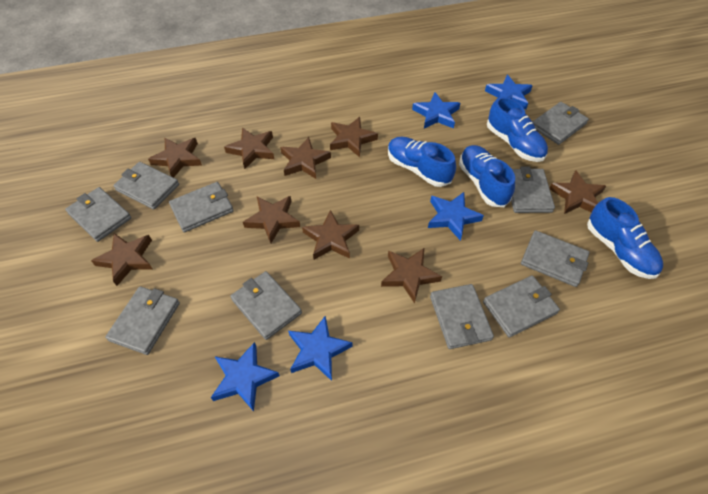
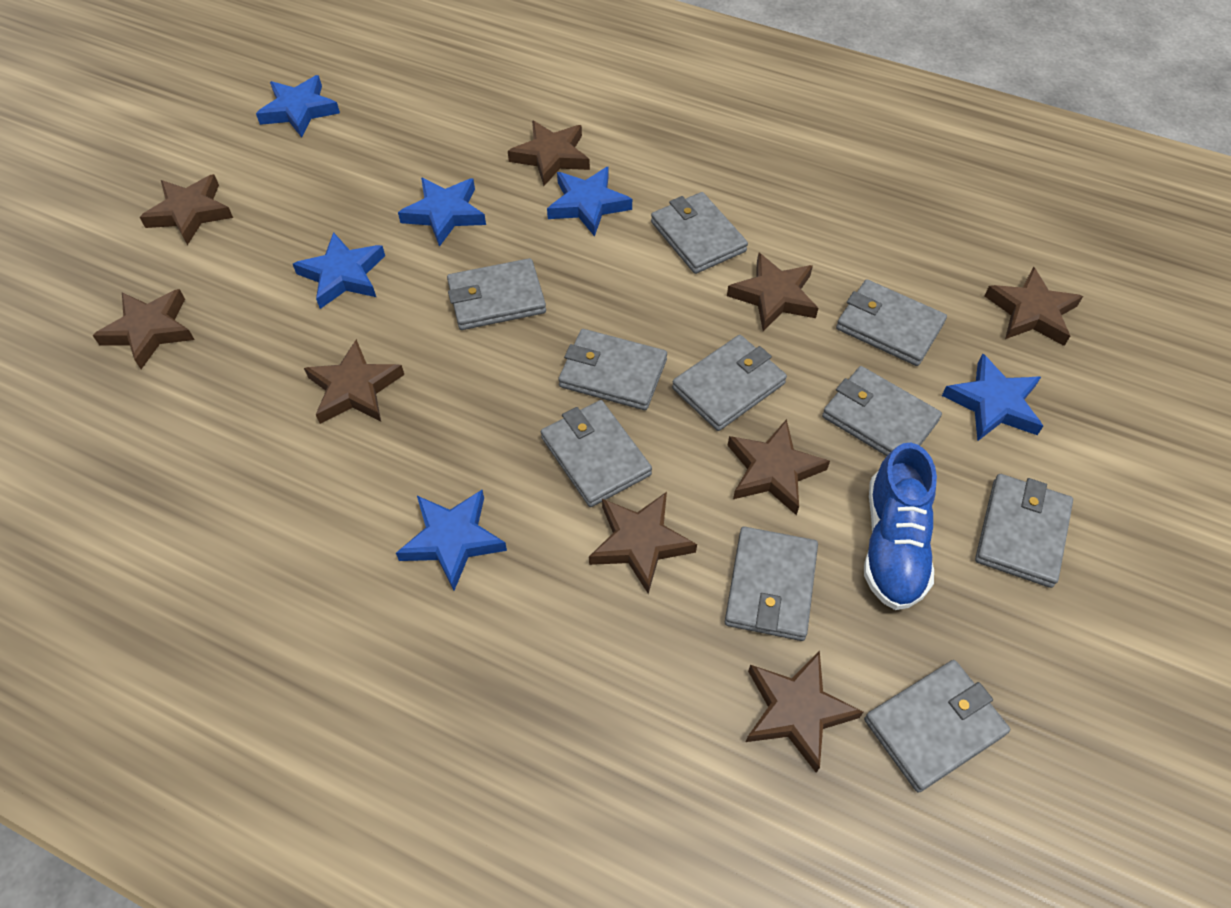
blue shoe: 4 -> 1
blue star: 5 -> 6

